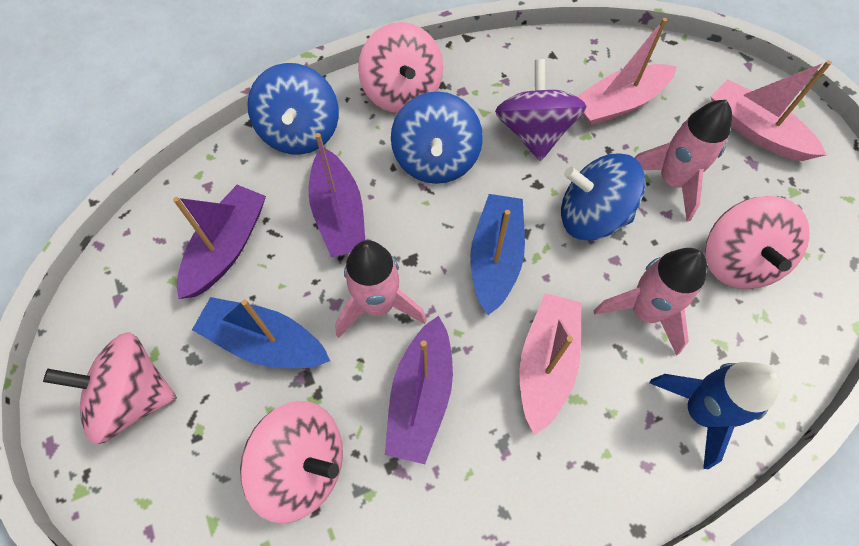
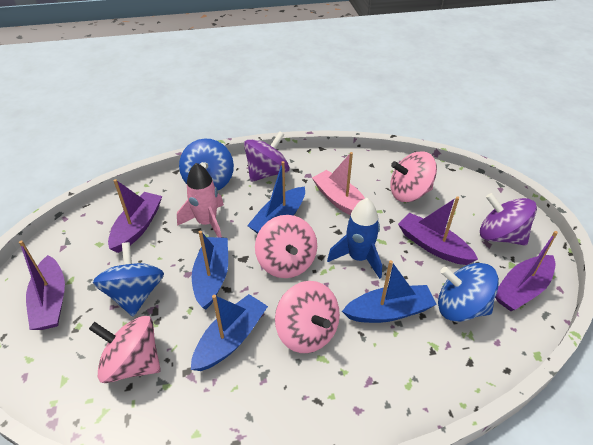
blue boat: 2 -> 4
pink boat: 3 -> 1
pink rocket: 3 -> 1
purple boat: 3 -> 4
purple spinning top: 1 -> 2

